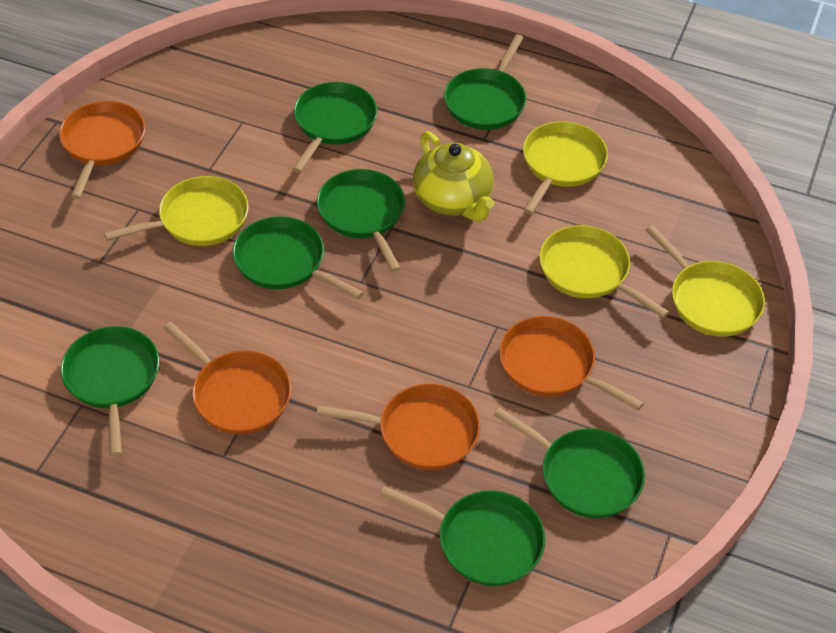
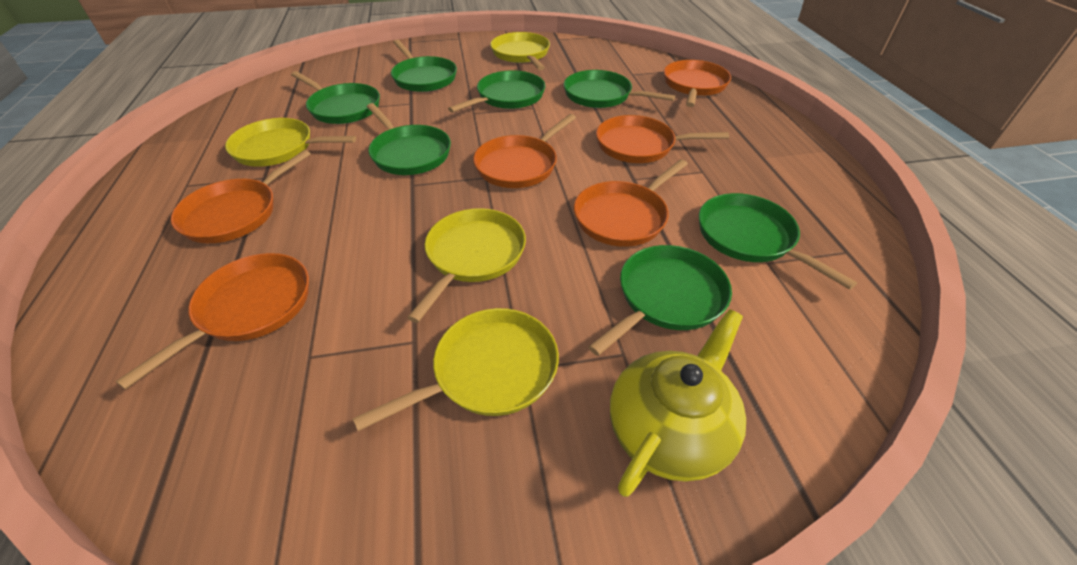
orange pan: 4 -> 6

